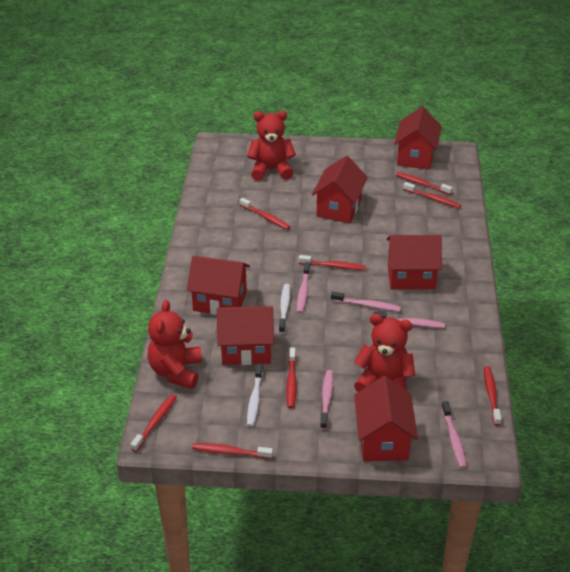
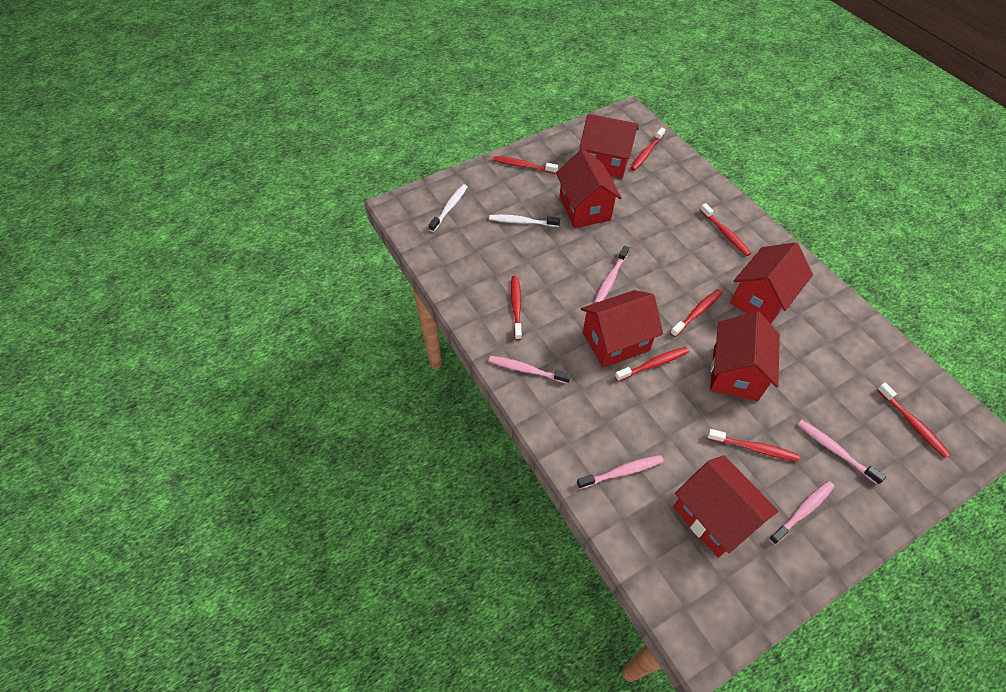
red teddy bear: 3 -> 0

